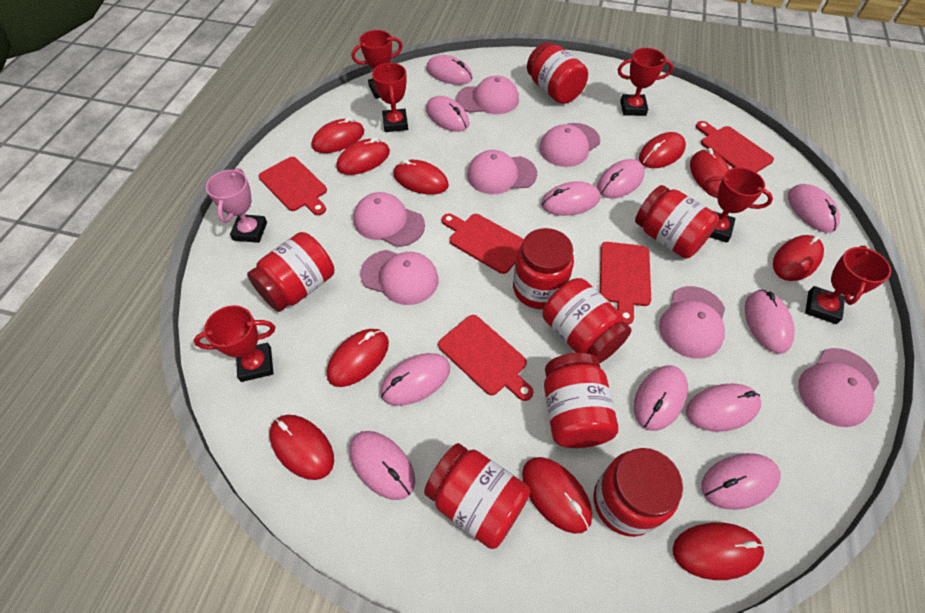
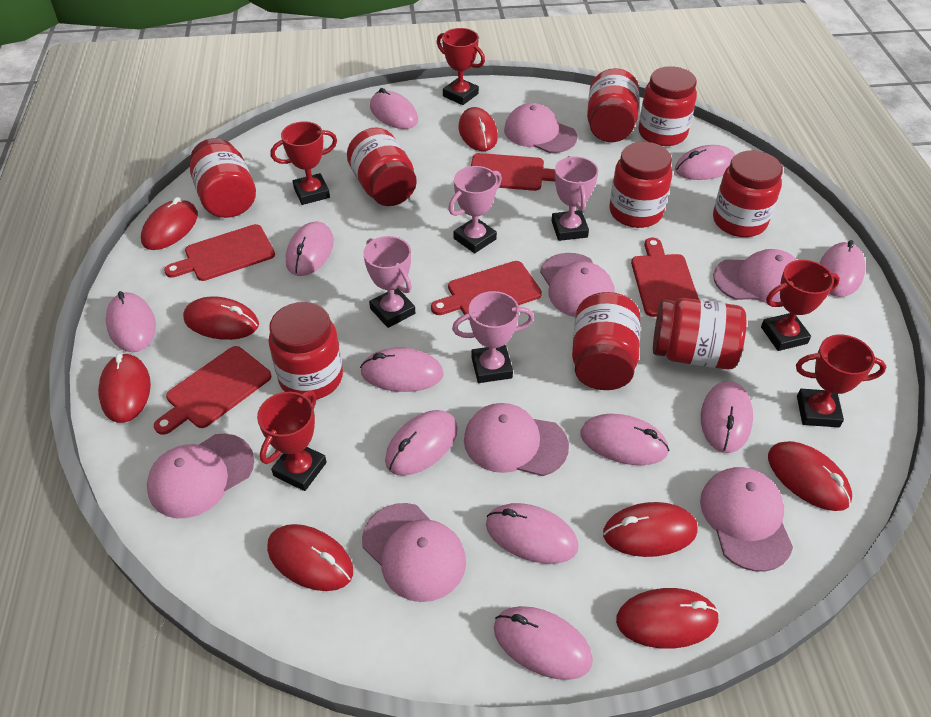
pink trophy: 1 -> 4
red jar: 8 -> 9
red mouse: 10 -> 8
red trophy: 6 -> 5

